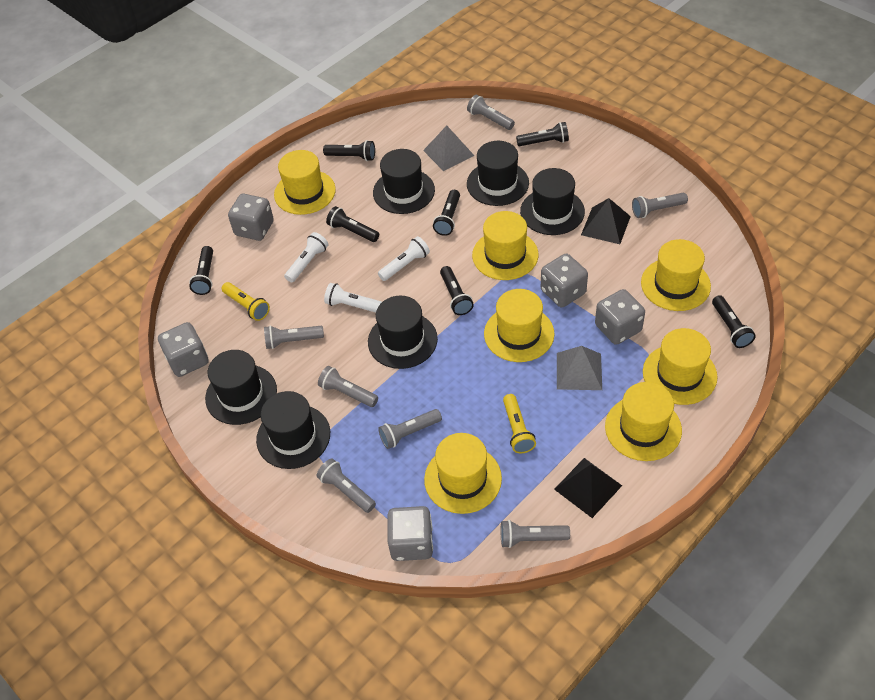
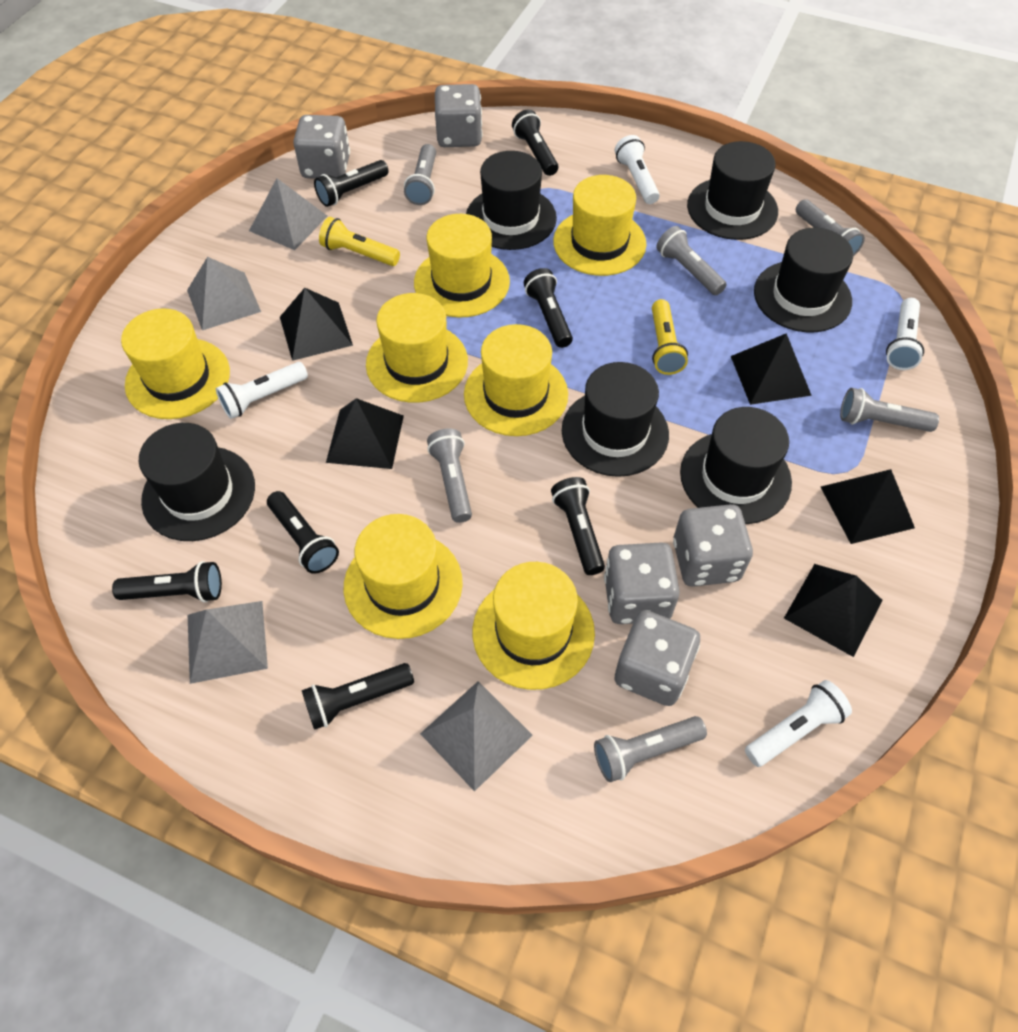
black pyramid: 2 -> 5
grey flashlight: 7 -> 6
grey pyramid: 2 -> 4
white flashlight: 3 -> 4

